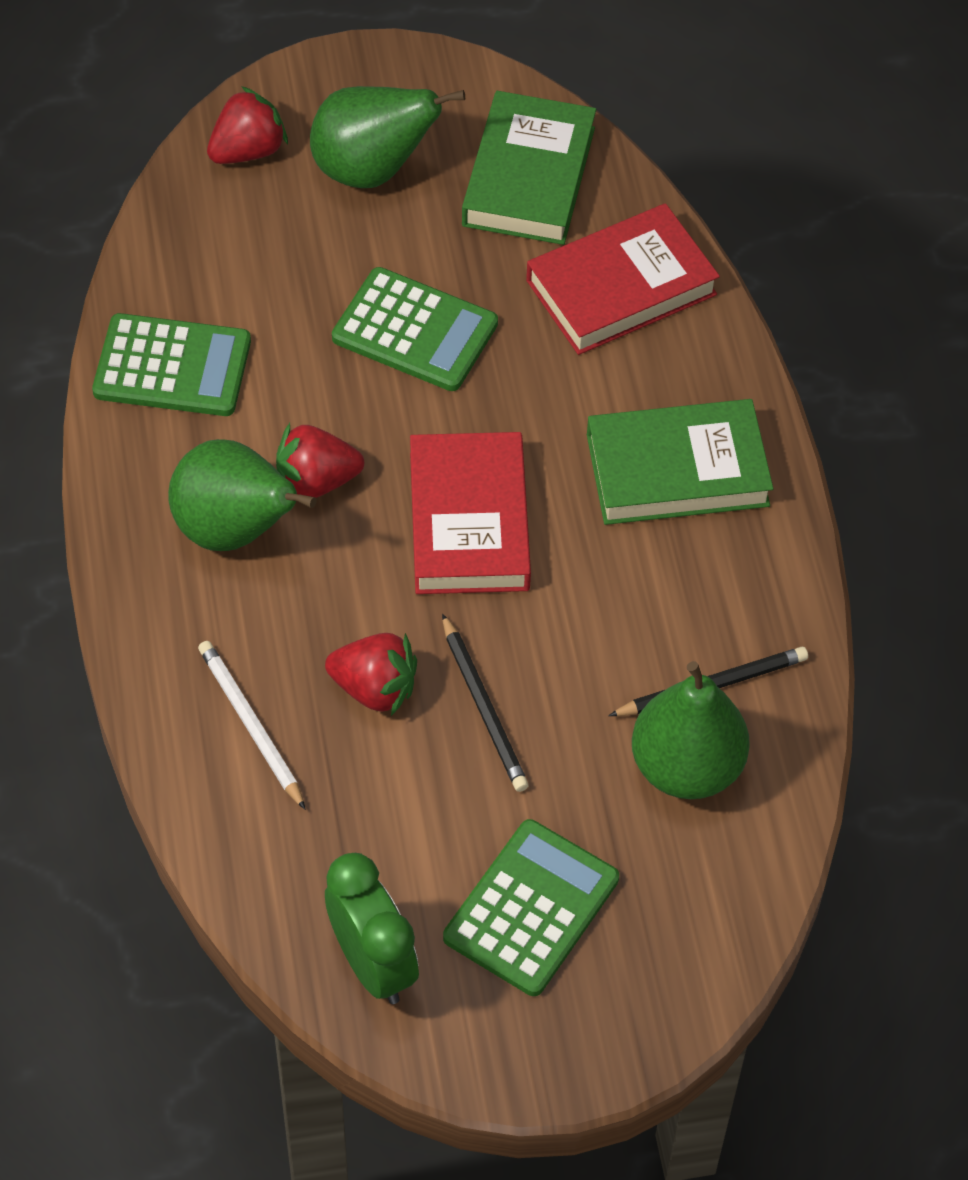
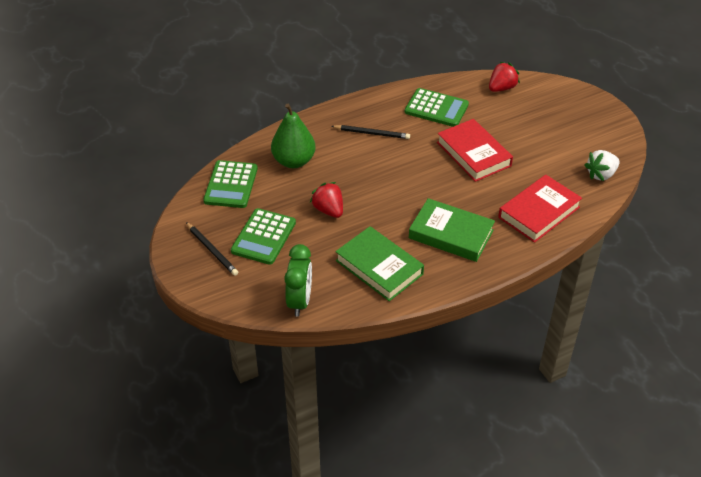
green pear: 3 -> 1
red strawberry: 3 -> 2
white pencil: 1 -> 0
white strawberry: 0 -> 1

